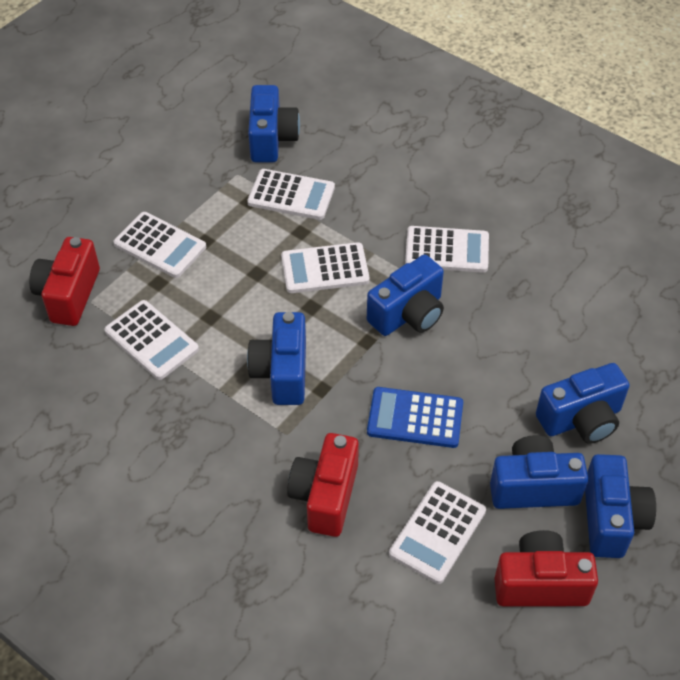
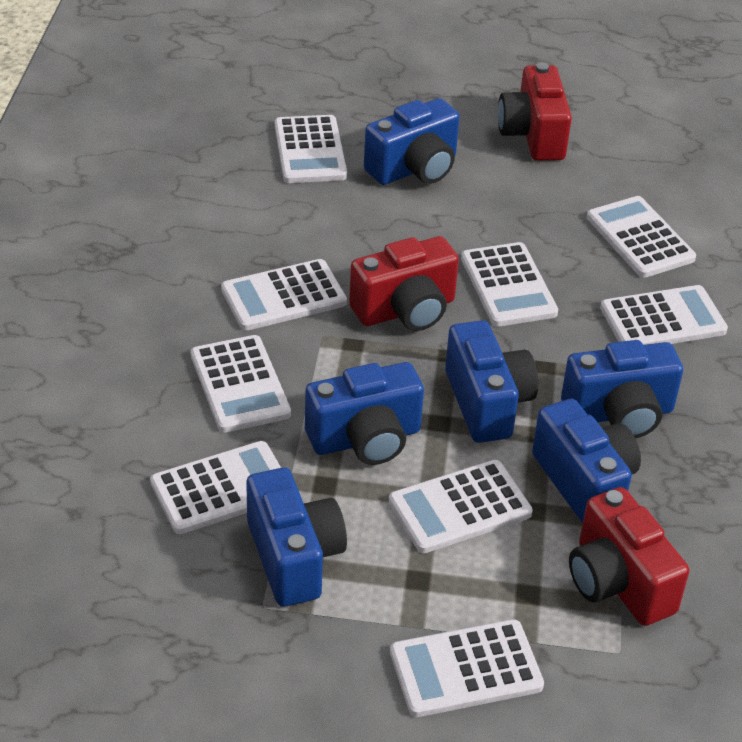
blue calculator: 1 -> 0
white calculator: 6 -> 9

